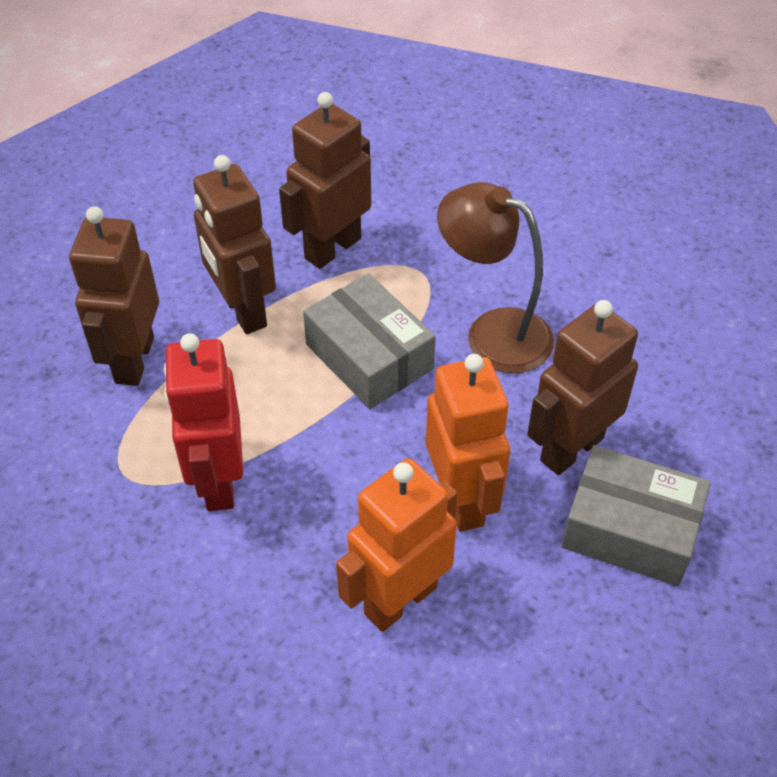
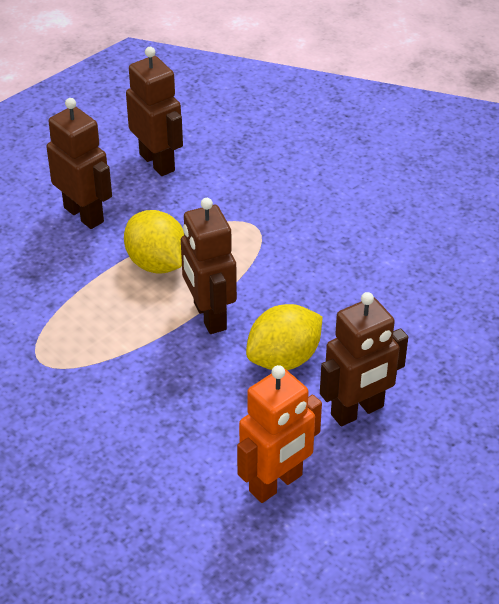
brown lamp: 1 -> 0
grey box: 2 -> 0
orange robot: 2 -> 1
red robot: 1 -> 0
yellow lemon: 0 -> 2

